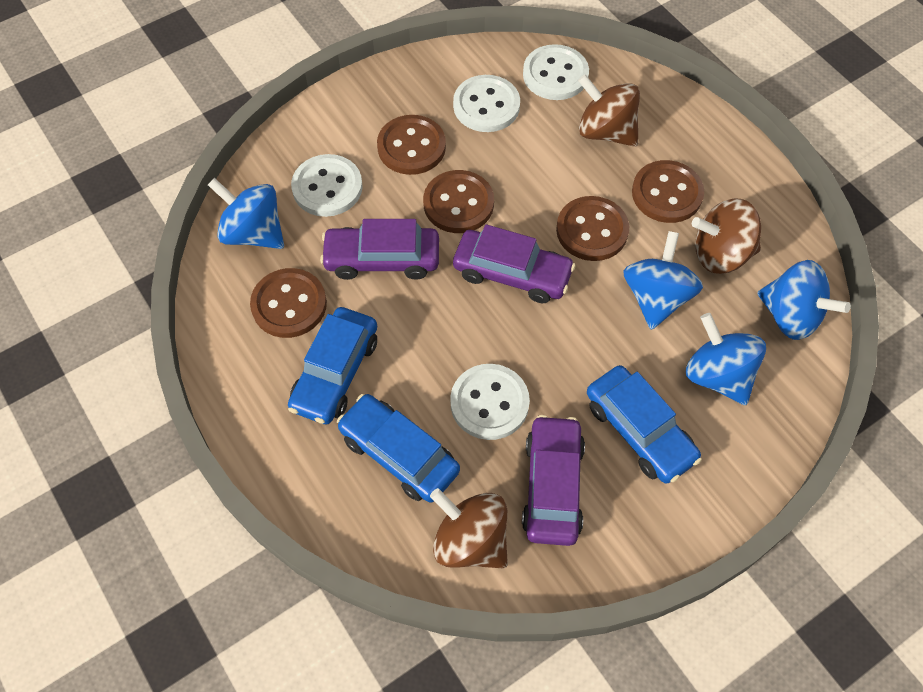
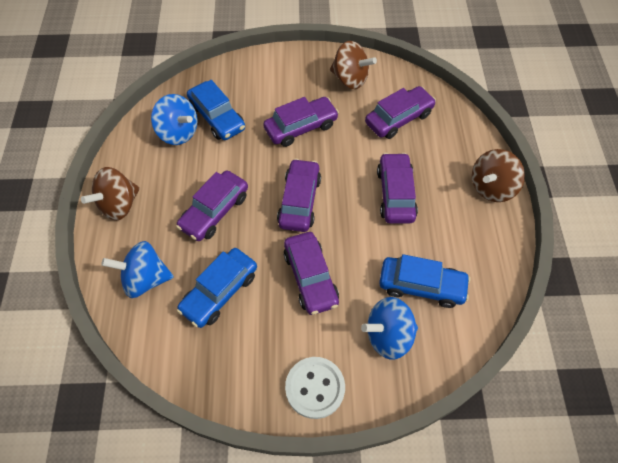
blue spinning top: 4 -> 3
brown button: 5 -> 0
purple car: 3 -> 6
white button: 4 -> 1

